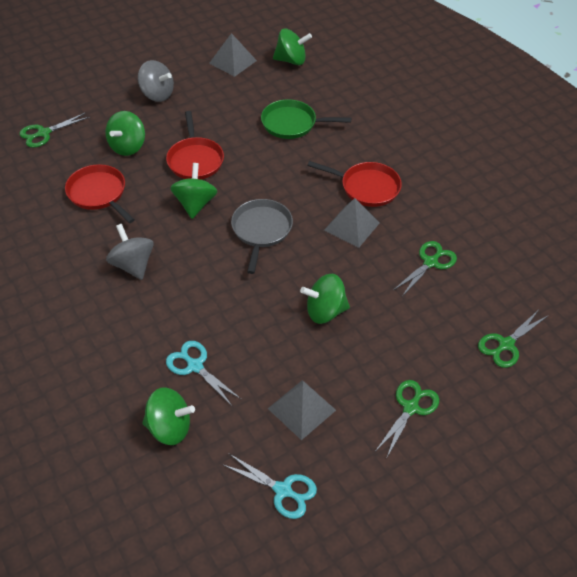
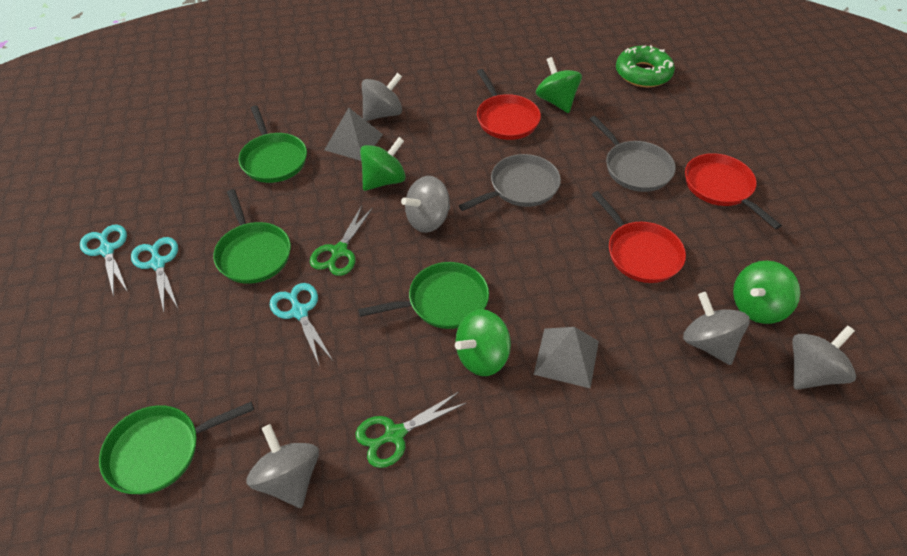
green donut: 0 -> 1
green pan: 1 -> 4
green scissors: 4 -> 2
green spinning top: 5 -> 4
grey pan: 1 -> 2
grey pyramid: 3 -> 2
grey spinning top: 2 -> 5
turquoise scissors: 2 -> 3

